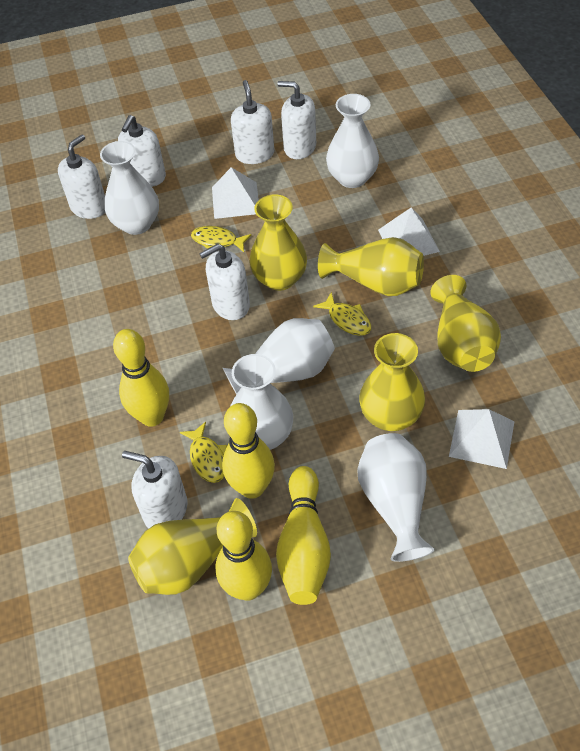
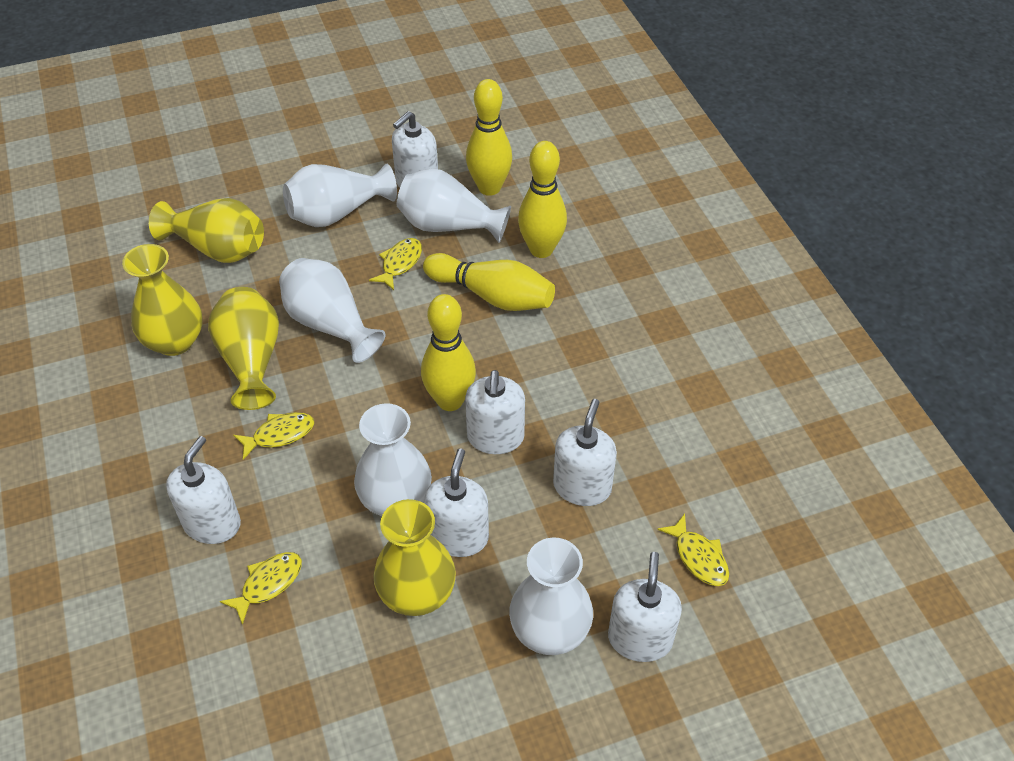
white pyramid: 3 -> 0
yellow fish: 3 -> 4
yellow vase: 5 -> 4

